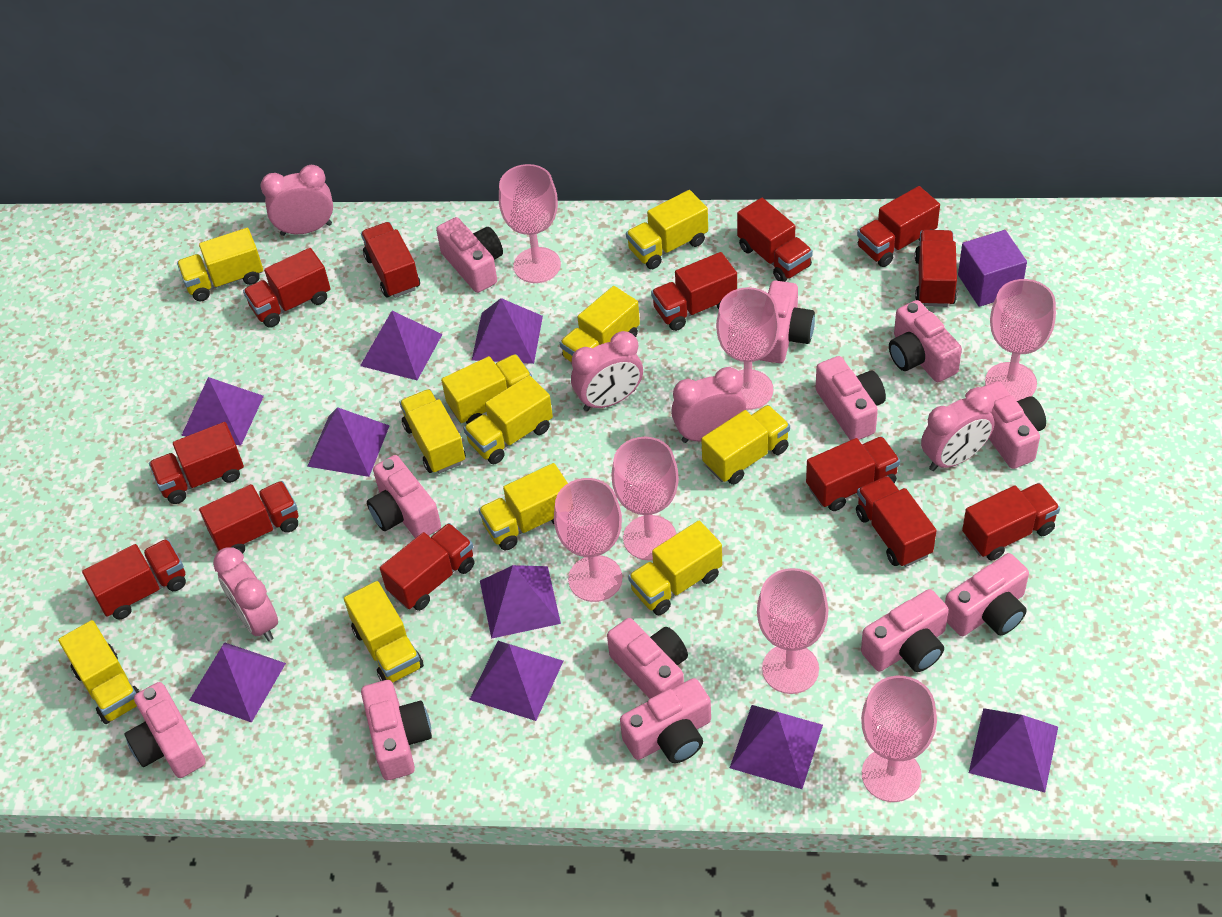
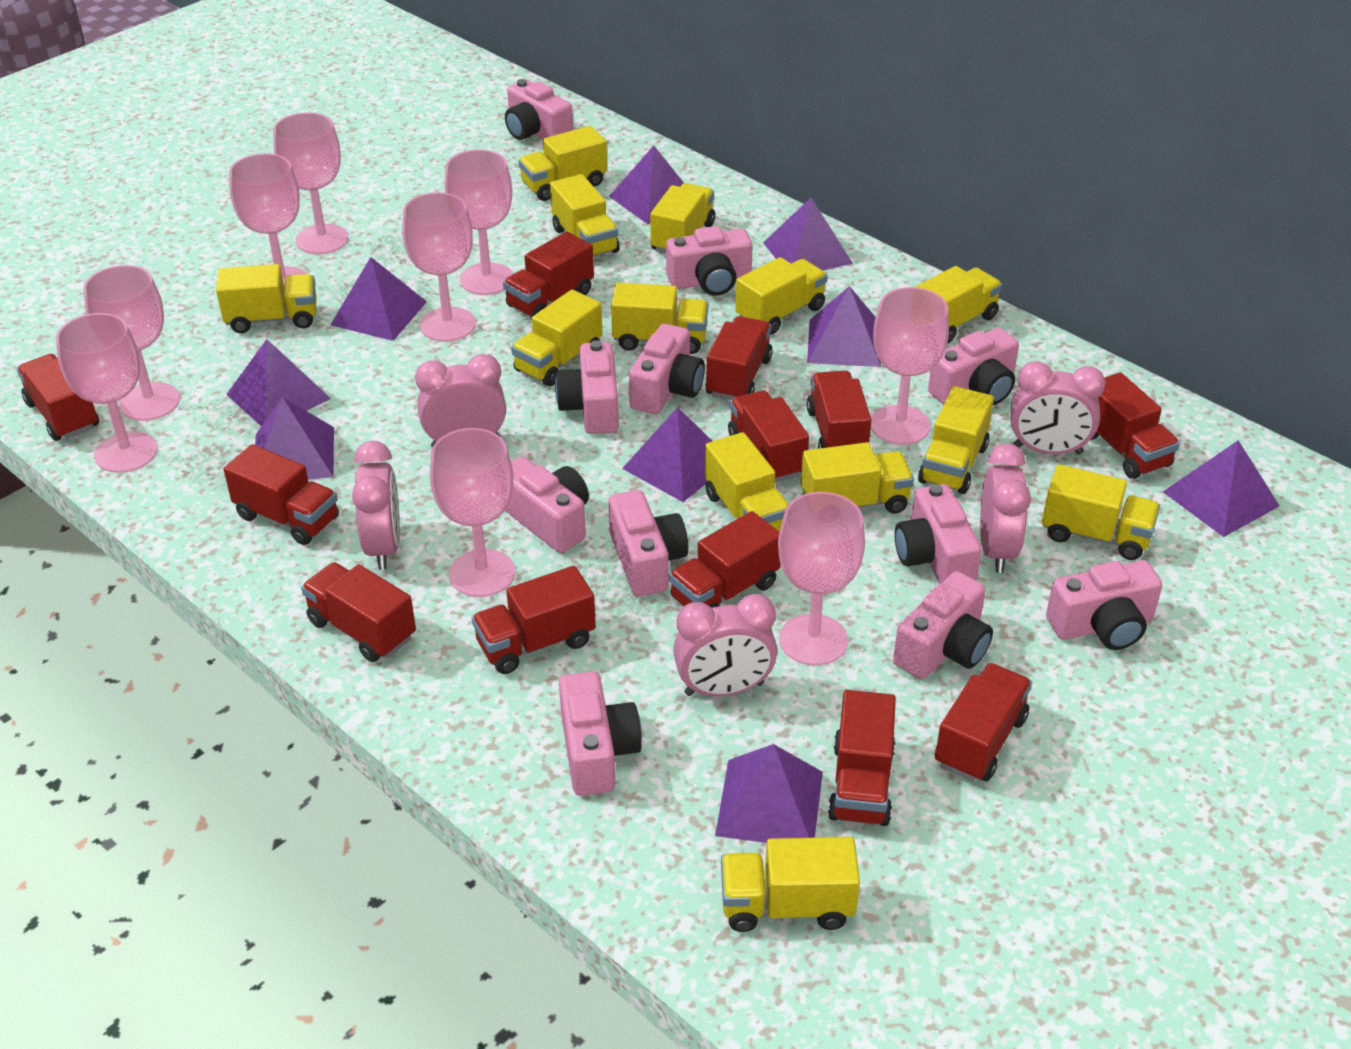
pink camera: 12 -> 11
pink goblet: 7 -> 9
purple cube: 1 -> 0
red truck: 13 -> 12
yellow truck: 11 -> 13

